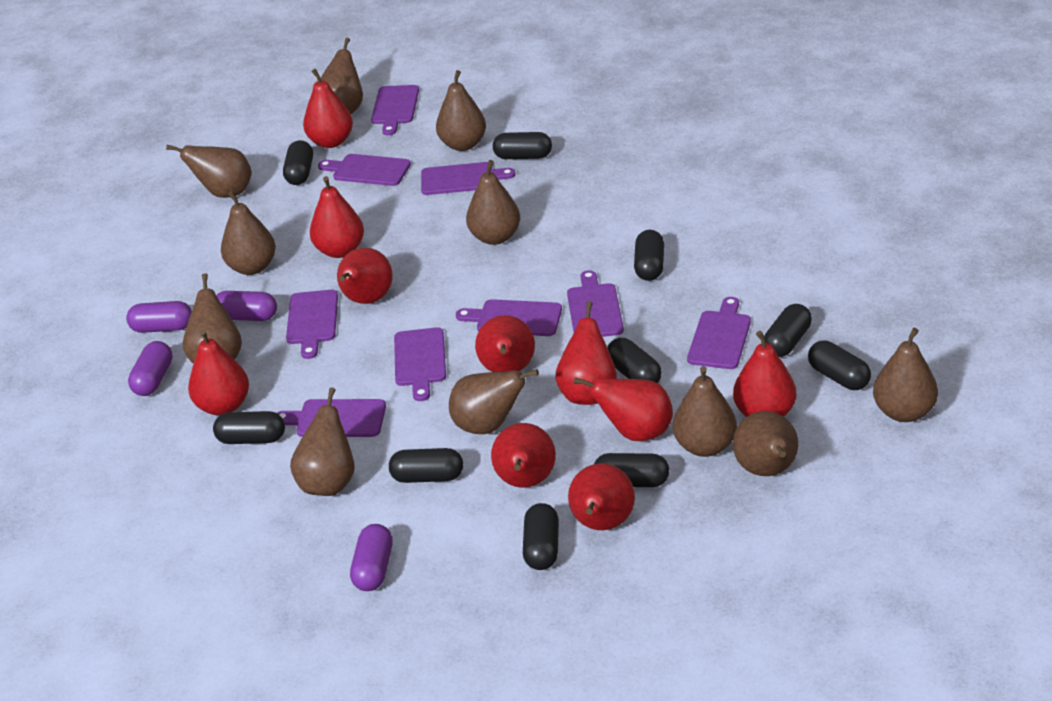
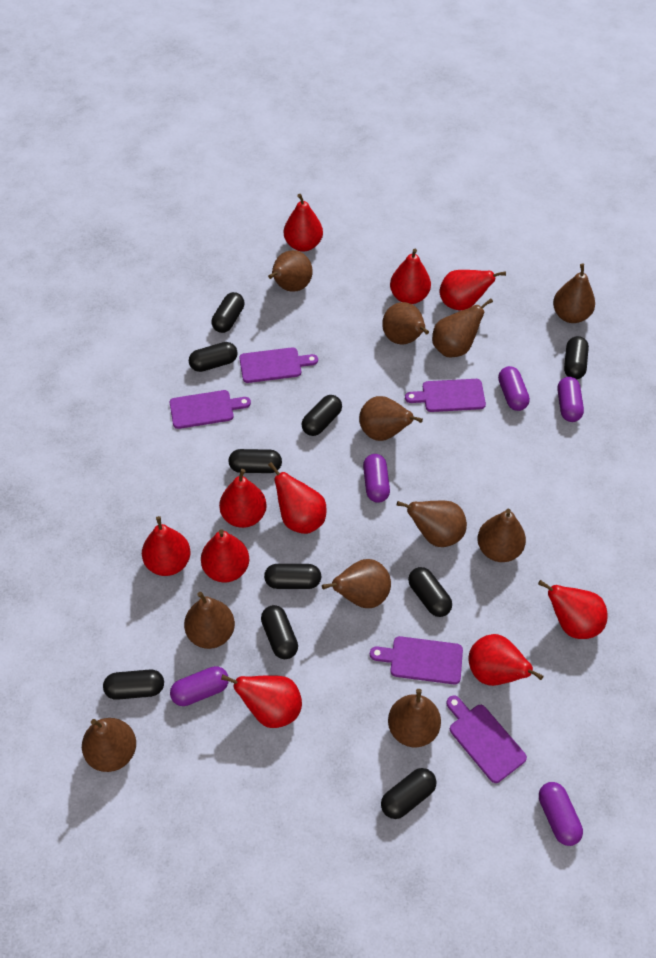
purple capsule: 4 -> 5
purple cutting board: 9 -> 5

